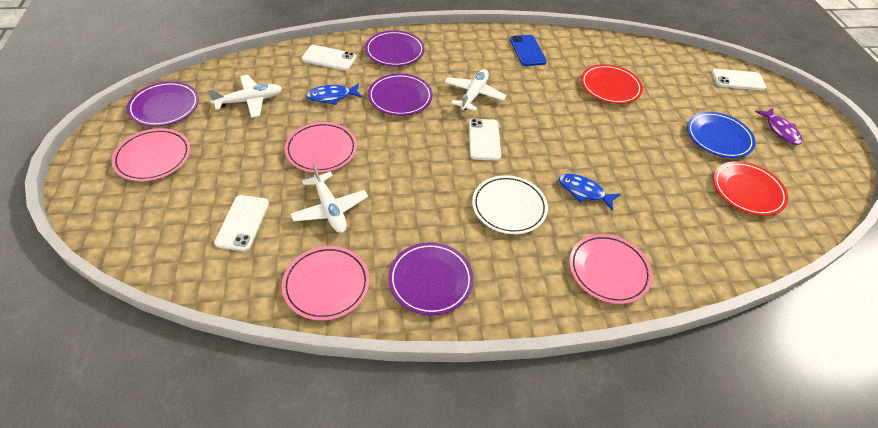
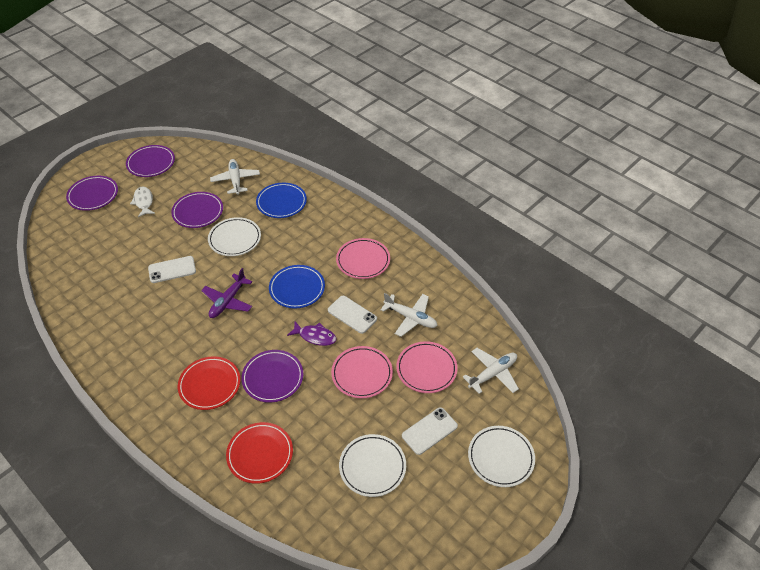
blue fish: 2 -> 0
blue phone: 1 -> 0
blue plate: 1 -> 2
pink plate: 4 -> 3
purple plane: 0 -> 1
white fish: 0 -> 1
white phone: 4 -> 3
white plate: 1 -> 3

